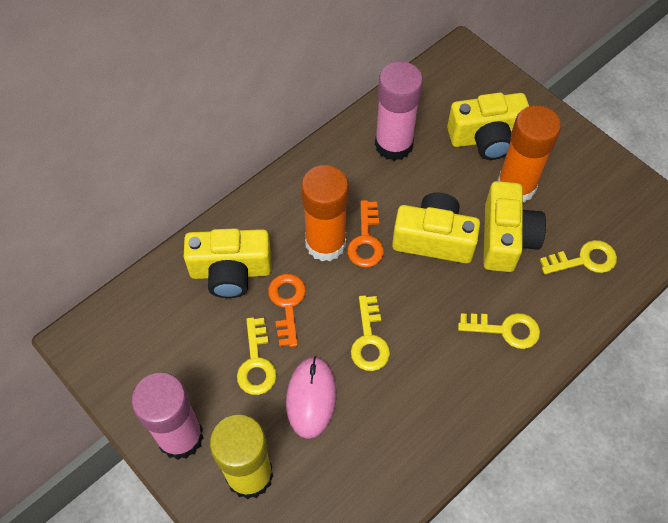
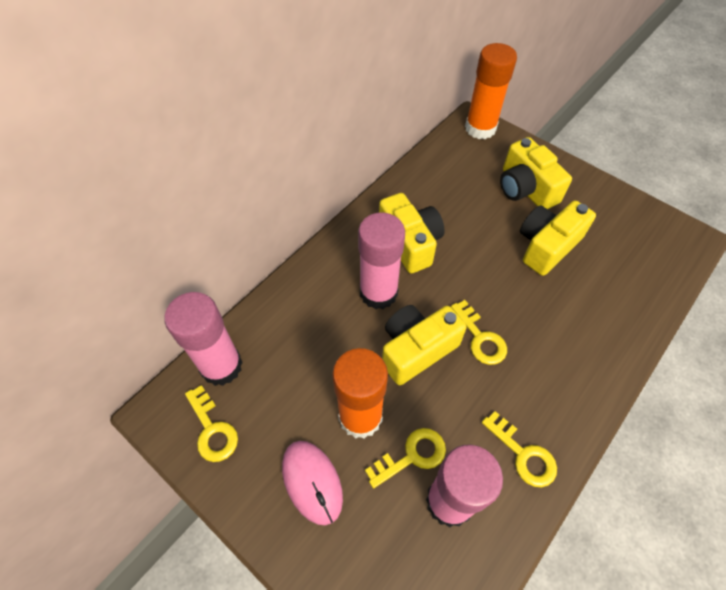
orange key: 2 -> 0
pink glue stick: 2 -> 3
yellow glue stick: 1 -> 0

